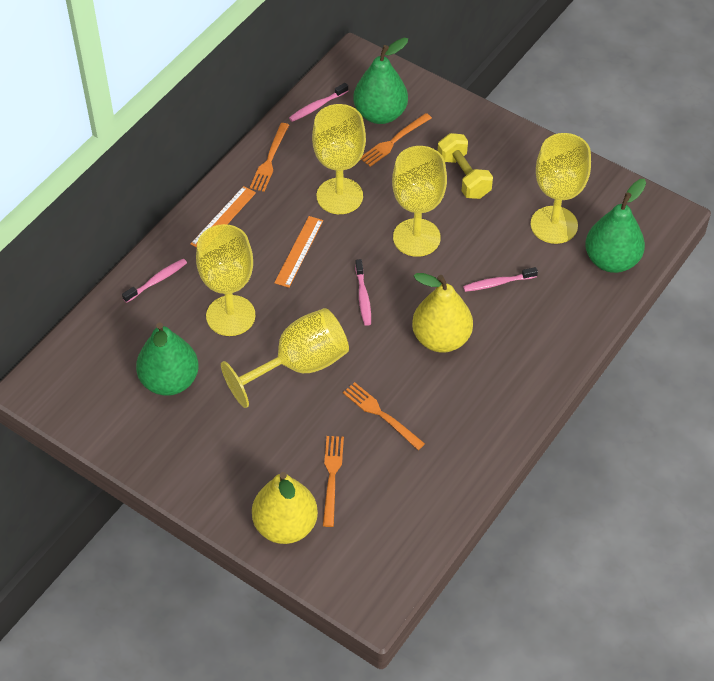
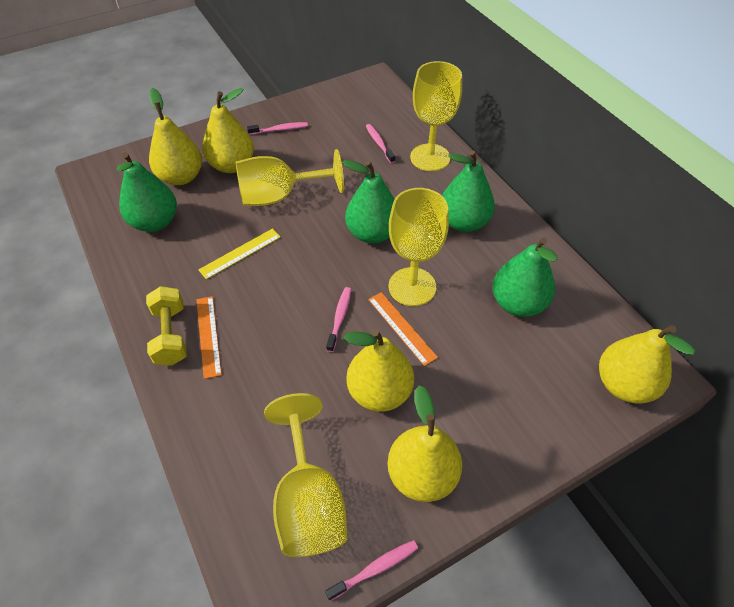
green pear: 3 -> 4
orange fork: 4 -> 0
yellow goblet: 5 -> 4
yellow pear: 2 -> 5
yellow ruler: 0 -> 1

